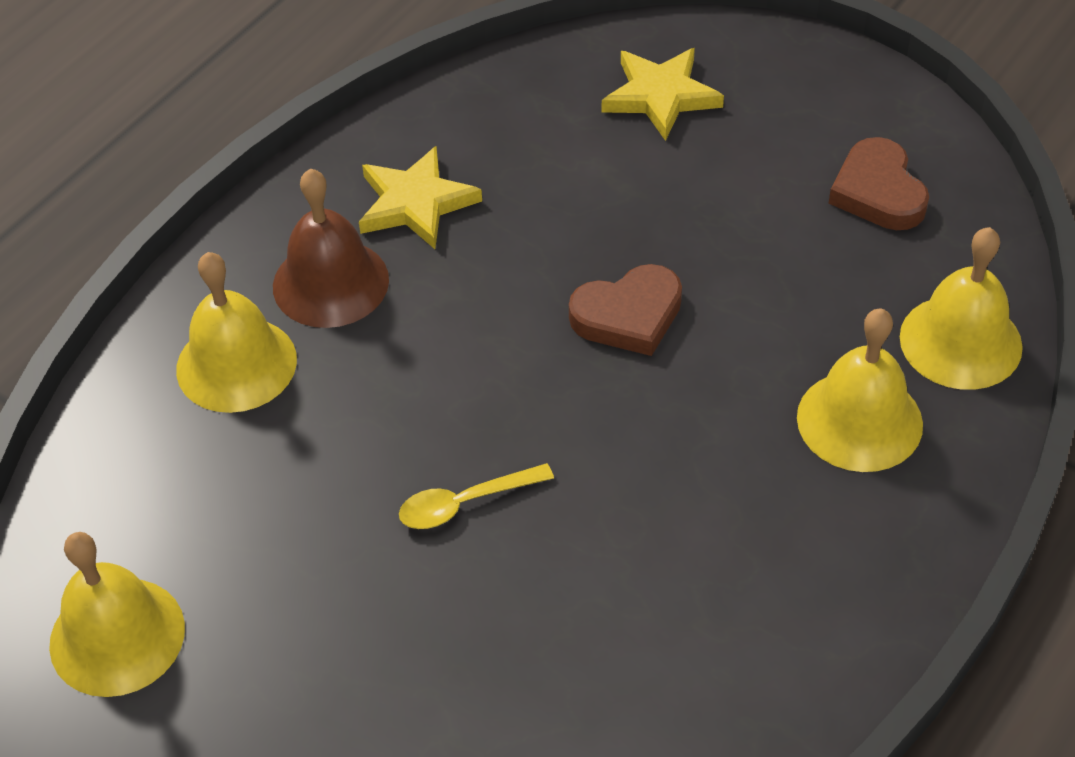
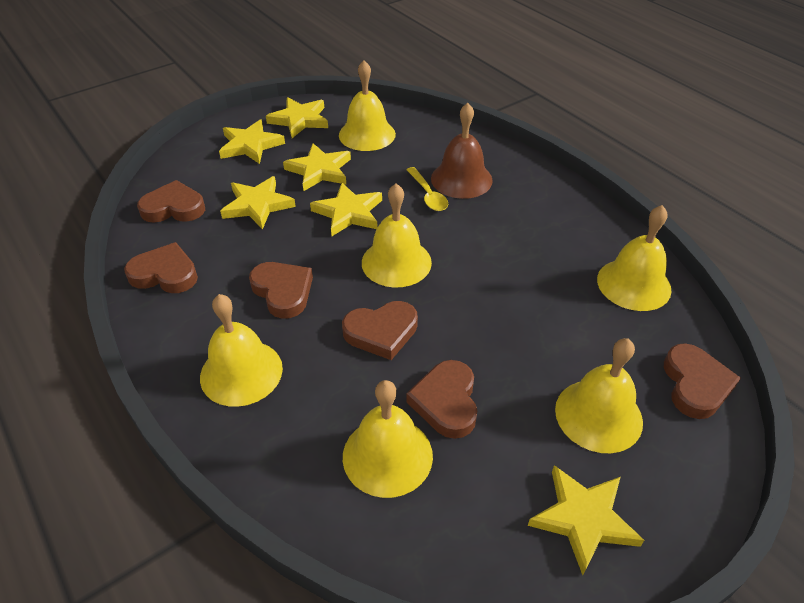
brown heart: 2 -> 6
yellow bell: 4 -> 6
yellow star: 2 -> 6

